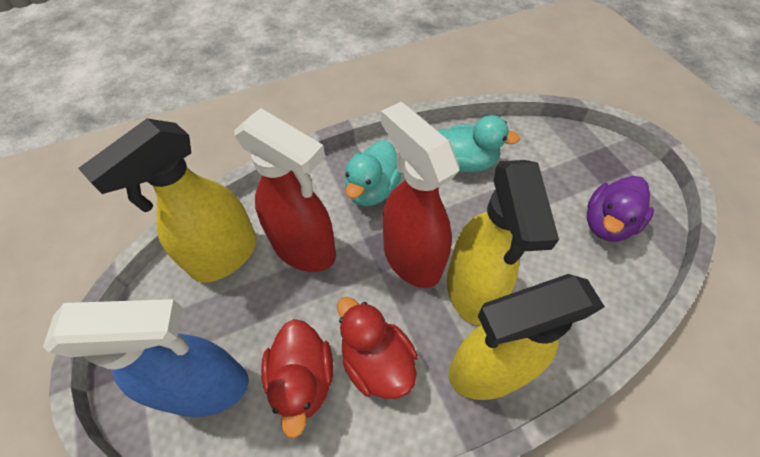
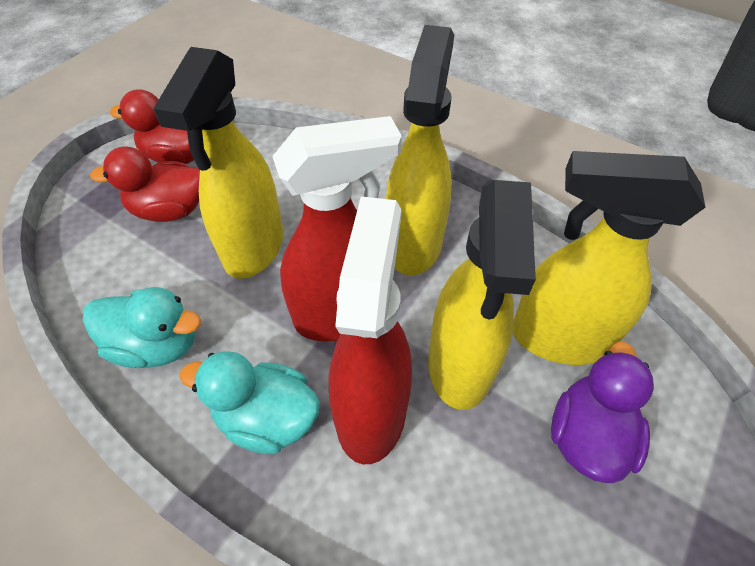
blue spray bottle: 1 -> 0
yellow spray bottle: 3 -> 4

